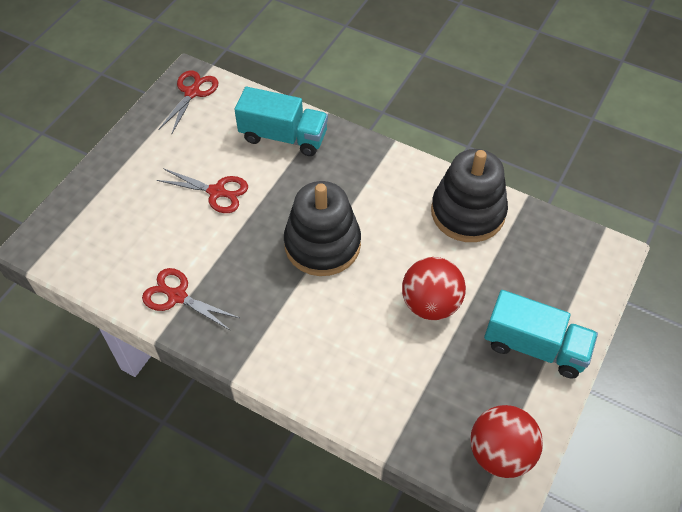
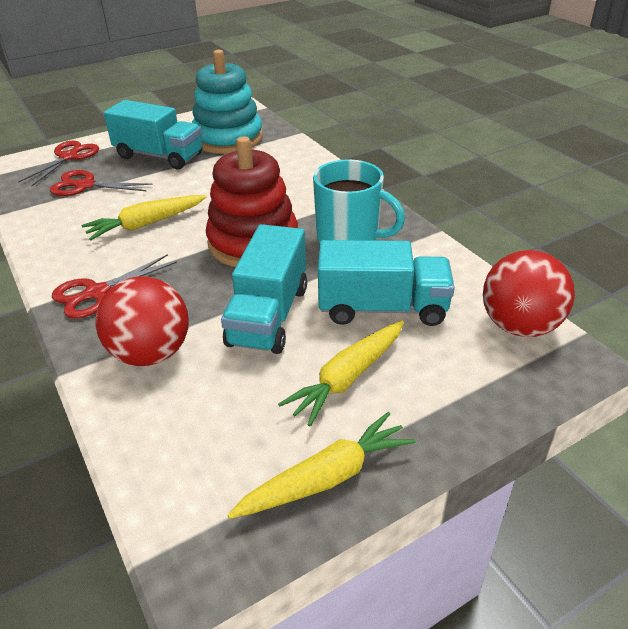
black stacking toy: 2 -> 0
red stacking toy: 0 -> 1
turquoise mug: 0 -> 1
turquoise stacking toy: 0 -> 1
turquoise truck: 2 -> 3
yellow carrot: 0 -> 3

